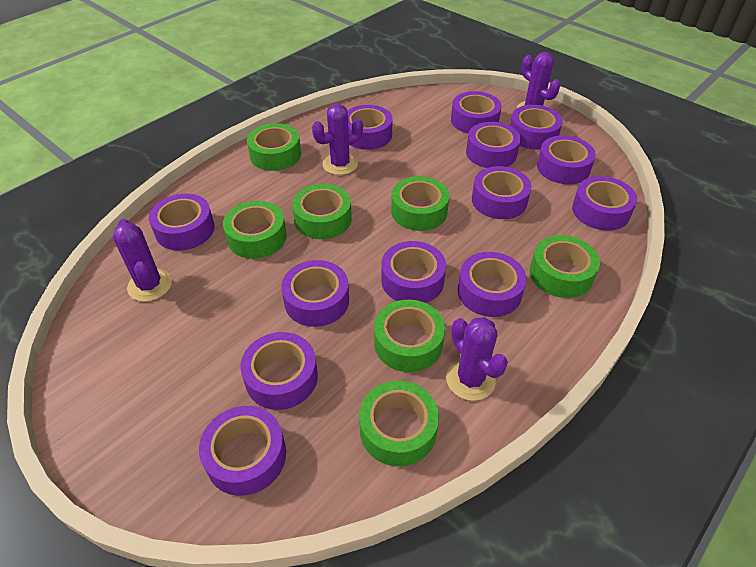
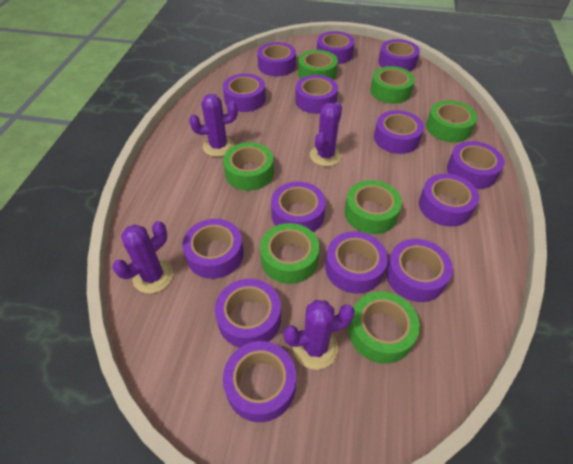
purple tape: 13 -> 14

